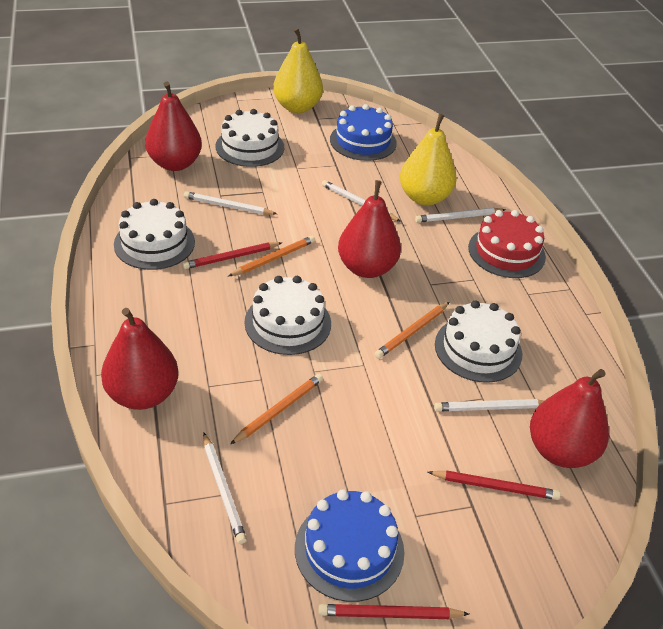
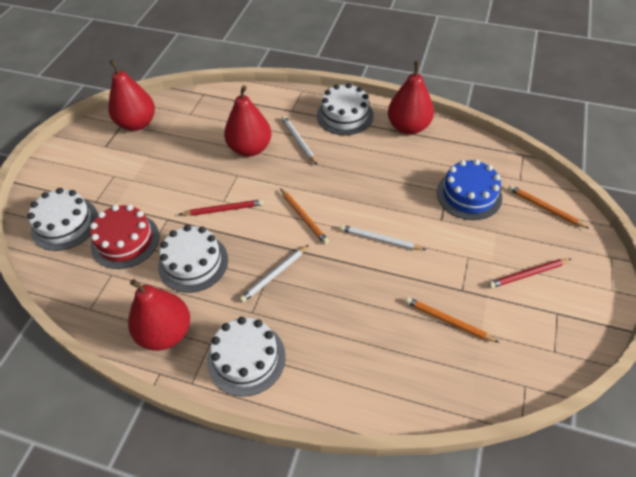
blue cake: 2 -> 1
red pencil: 3 -> 2
white pencil: 5 -> 3
yellow pear: 2 -> 0

